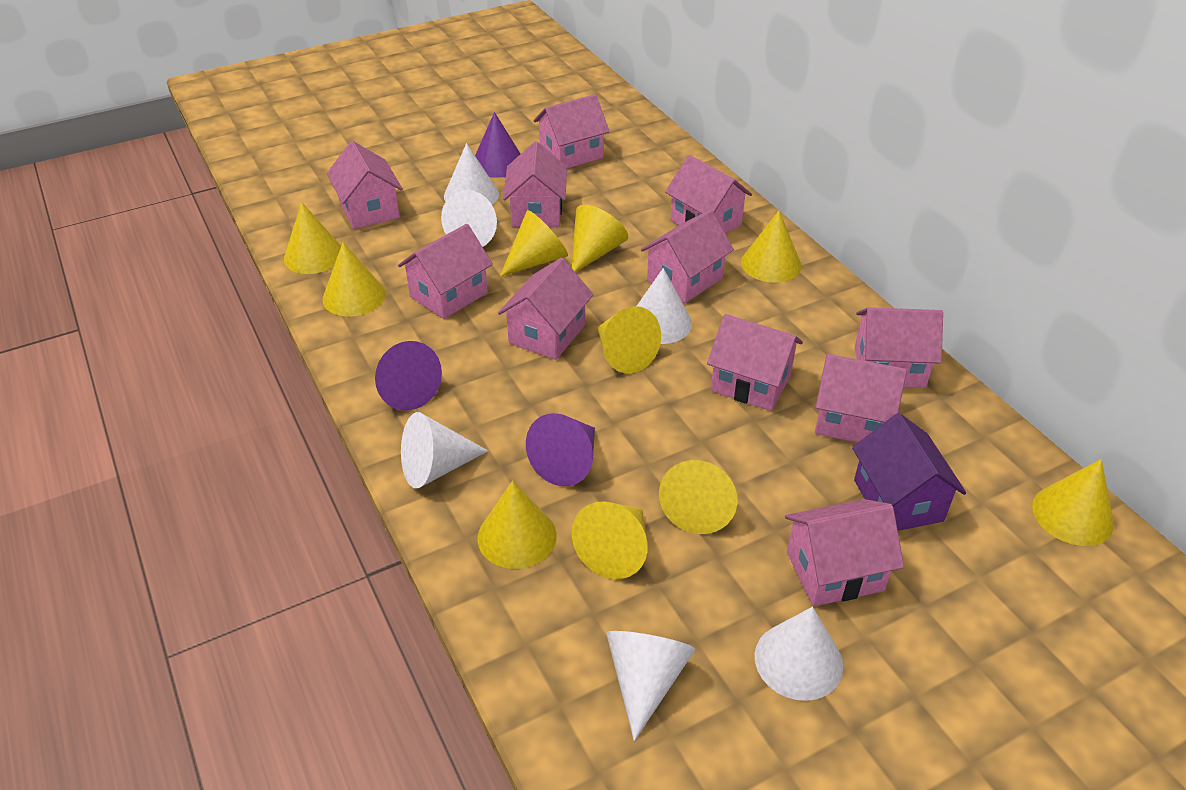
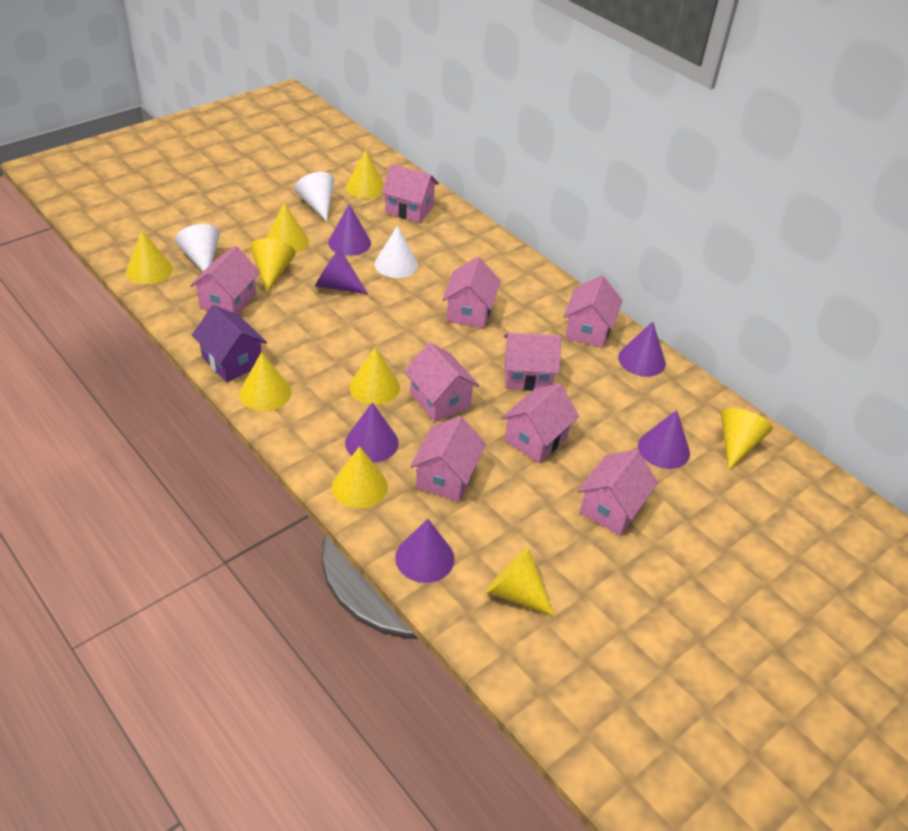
pink house: 11 -> 9
purple cone: 3 -> 6
white cone: 6 -> 3
yellow cone: 10 -> 9

